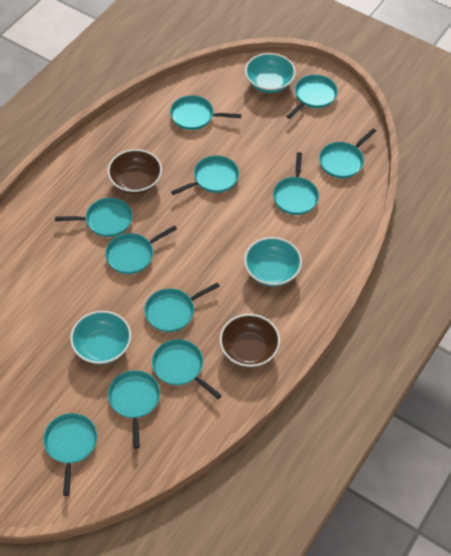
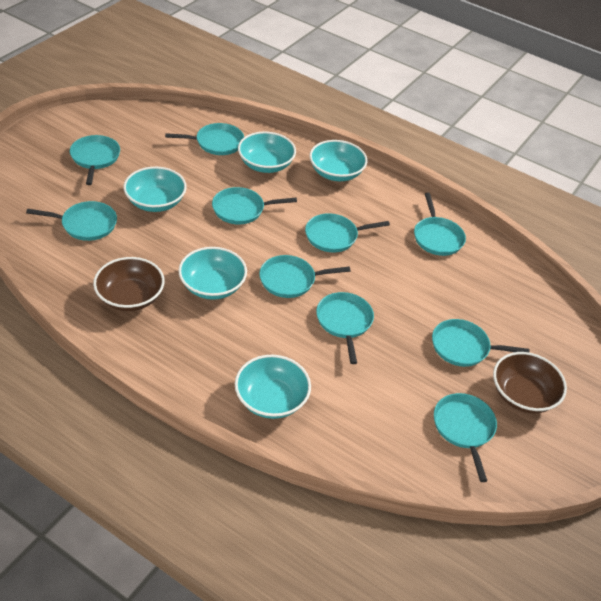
turquoise bowl: 3 -> 5
turquoise pan: 11 -> 10

